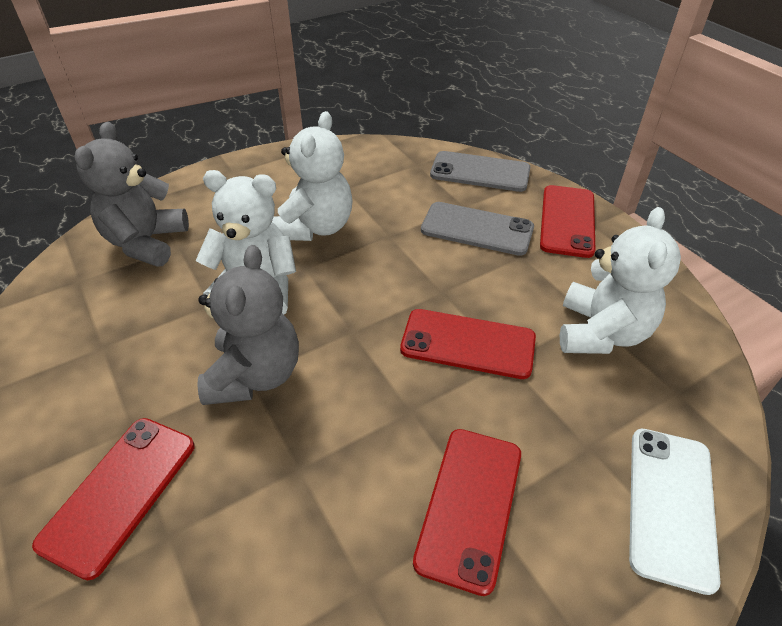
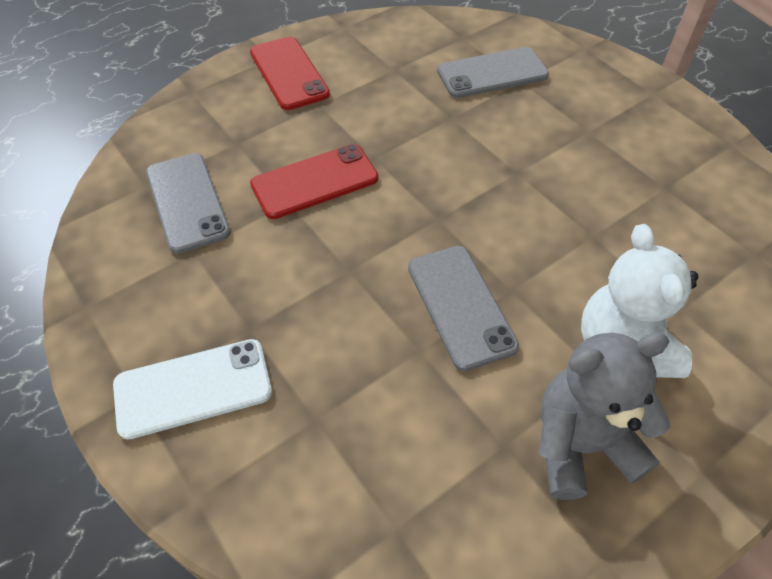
grey phone: 2 -> 3
grey teddy bear: 2 -> 1
red phone: 4 -> 2
white teddy bear: 3 -> 1

